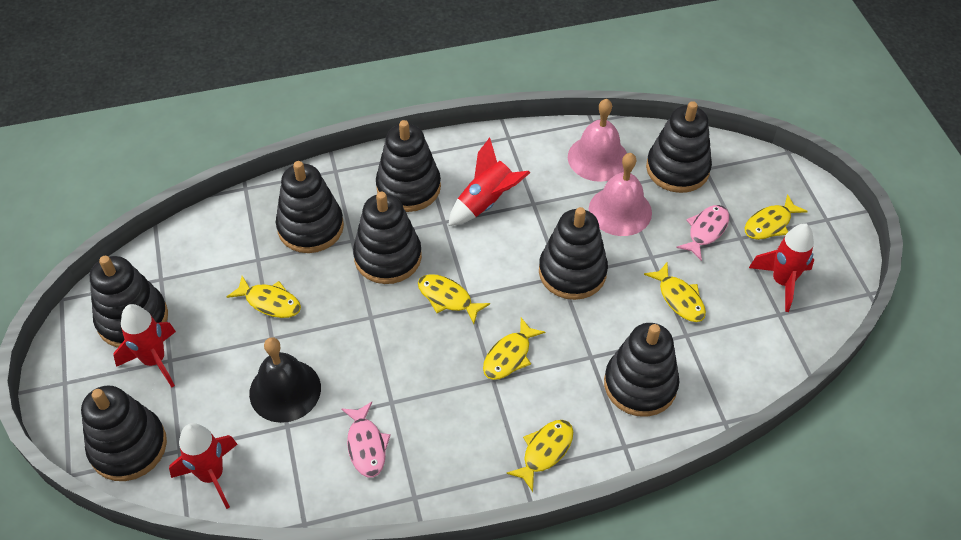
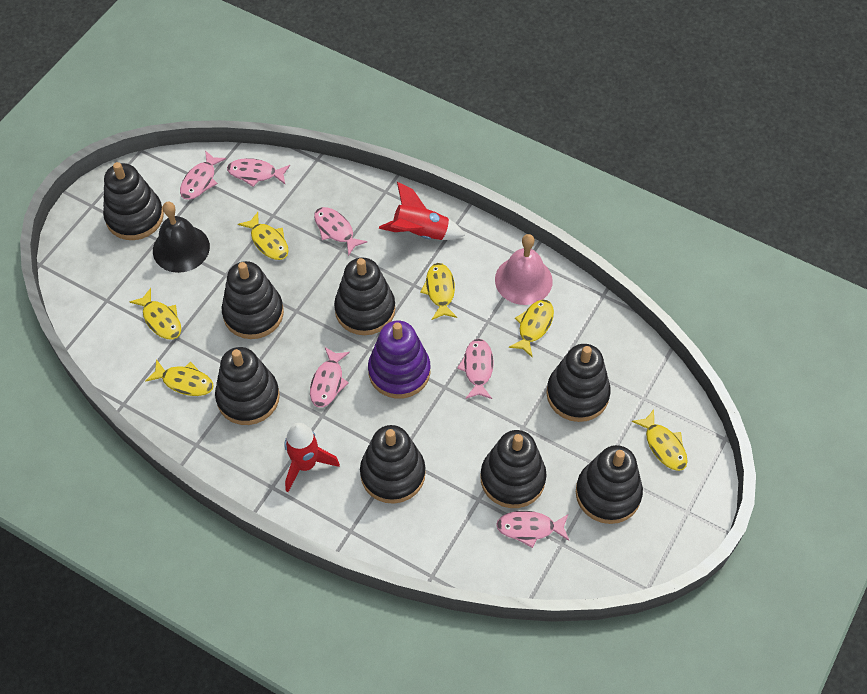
pink bell: 2 -> 1
pink fish: 2 -> 6
purple stacking toy: 0 -> 1
red rocket: 4 -> 2

